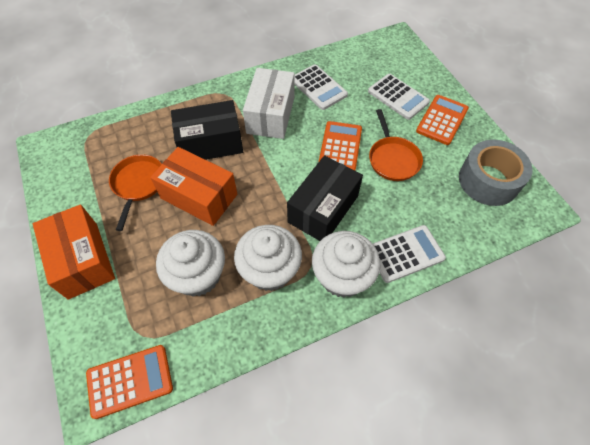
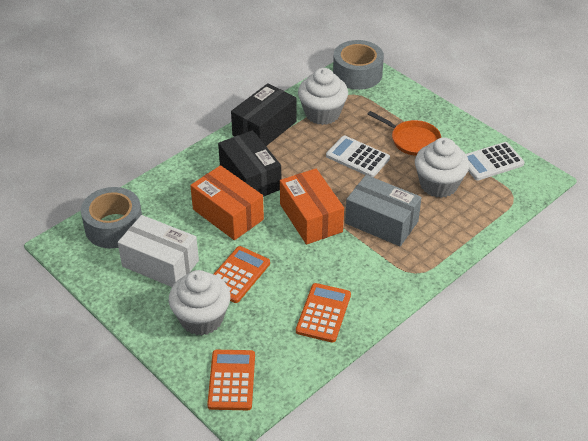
grey box: 0 -> 1
grey tape: 1 -> 2
orange pan: 2 -> 1
white calculator: 3 -> 2

